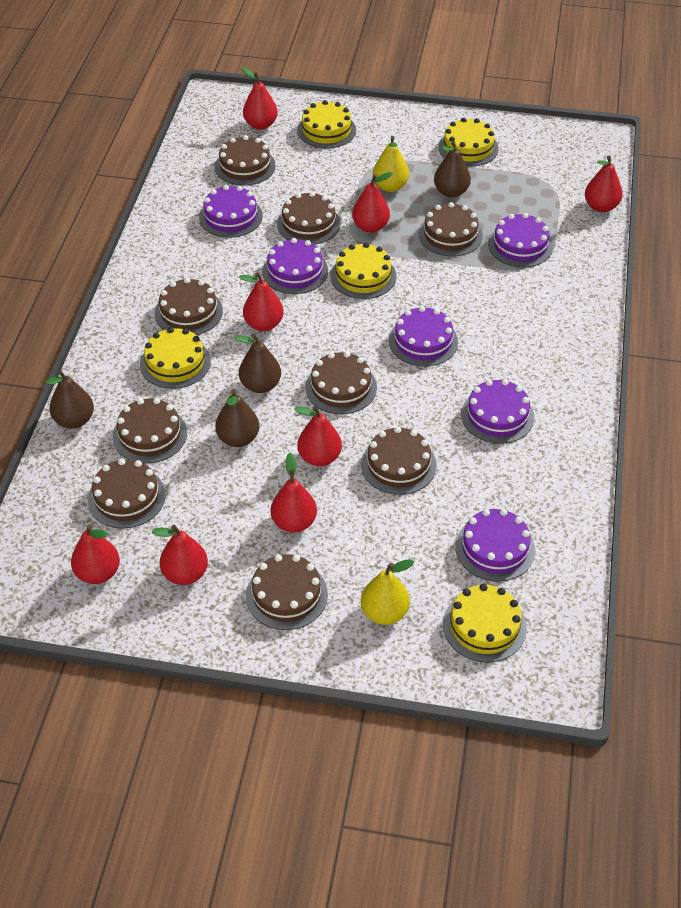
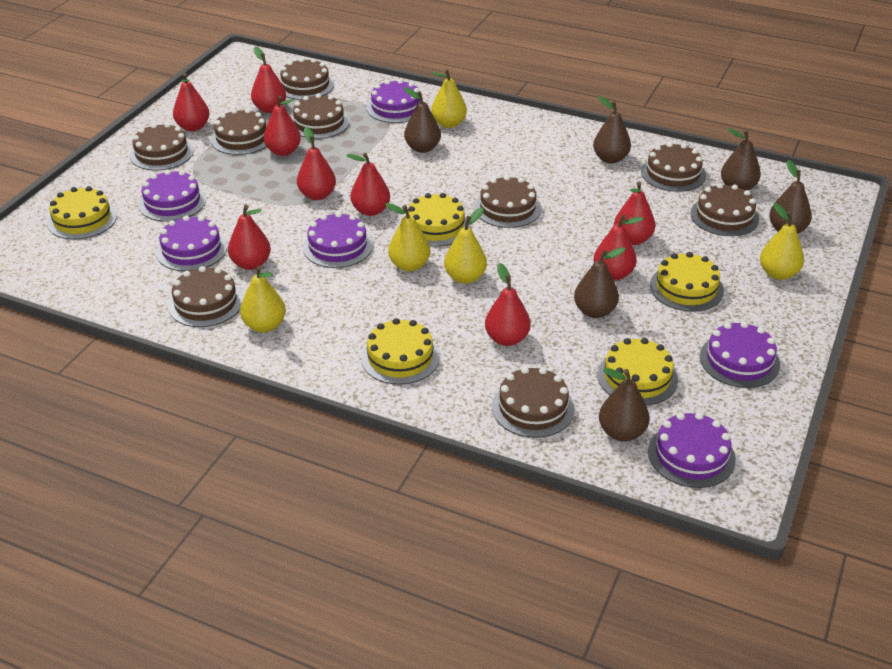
brown pear: 4 -> 6
red pear: 8 -> 9
yellow pear: 2 -> 5

